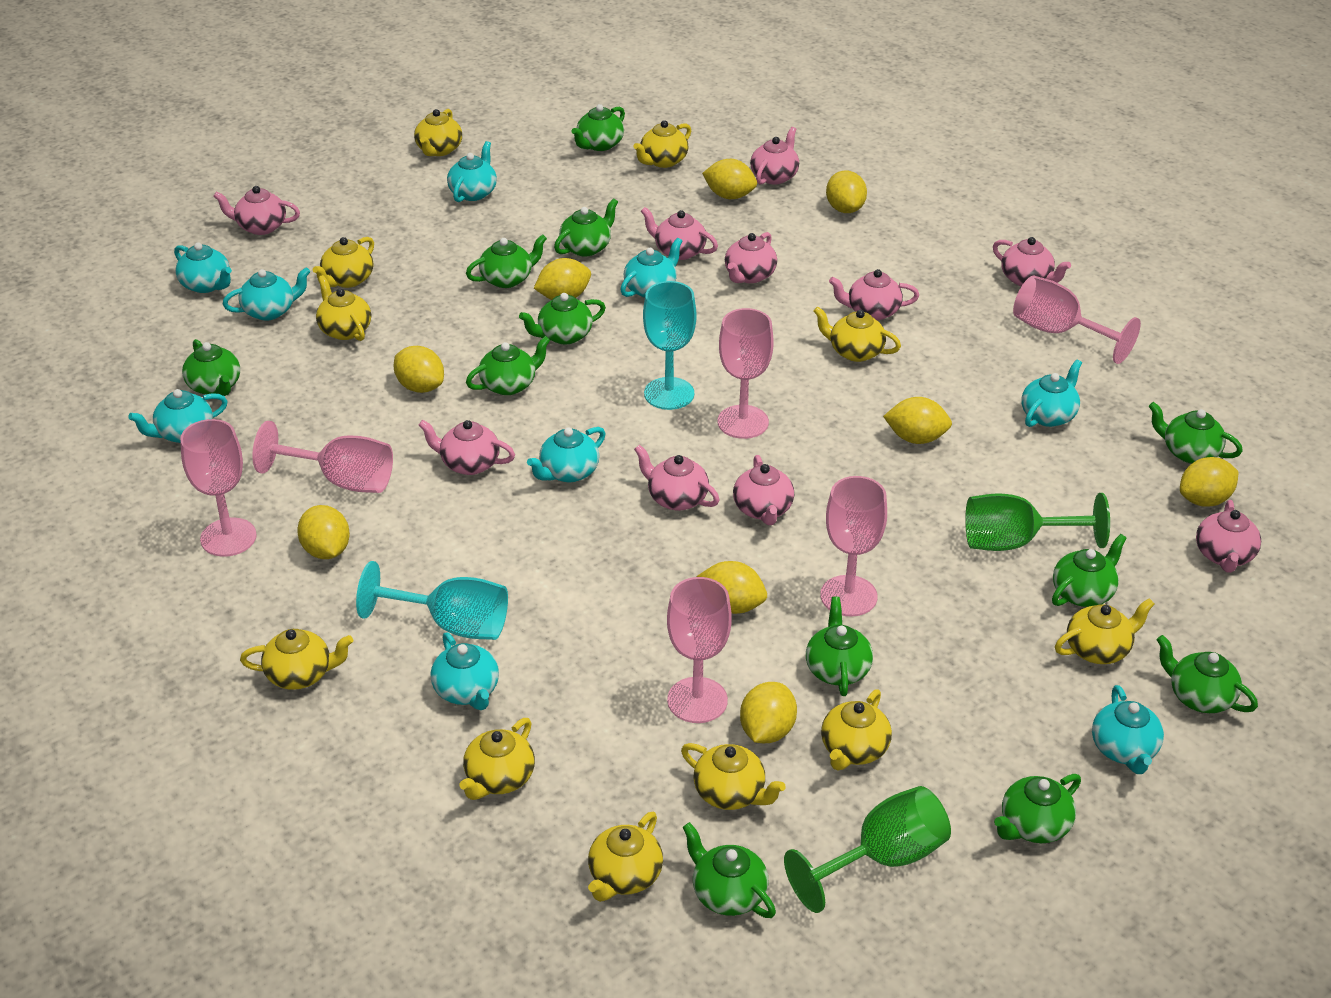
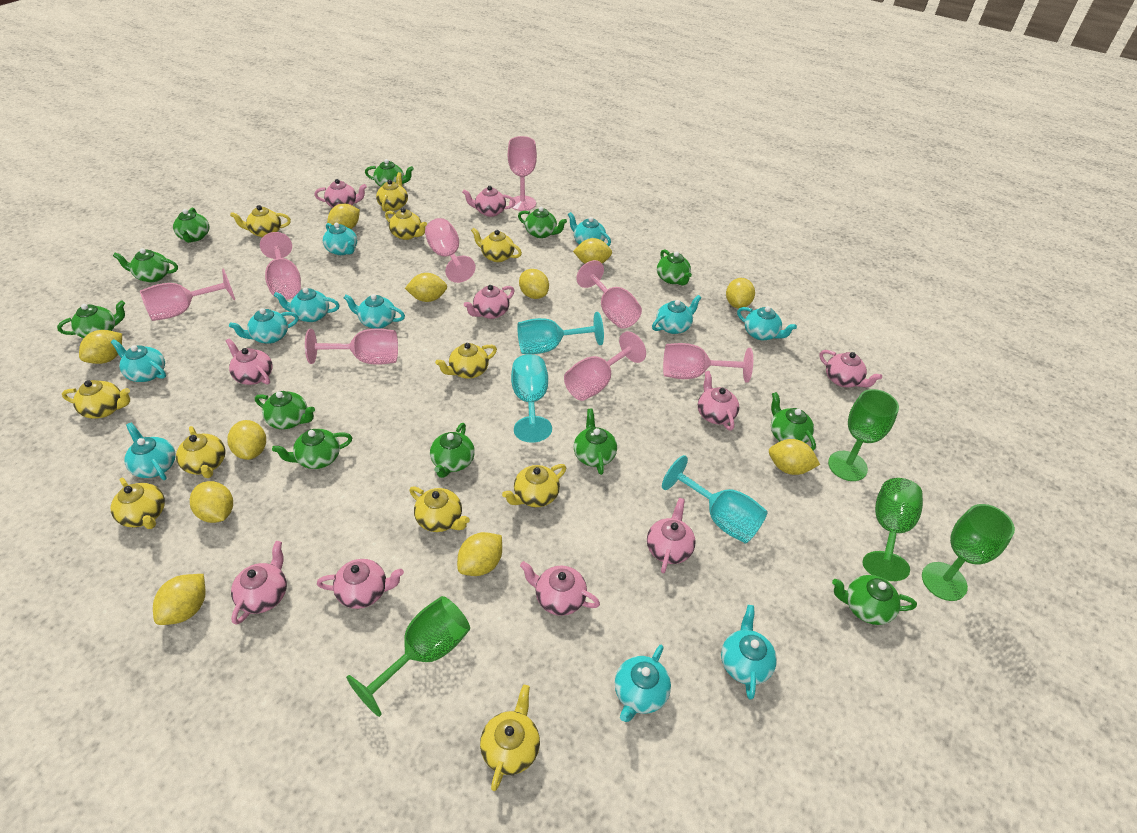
green goblet: 2 -> 4
pink goblet: 6 -> 8
turquoise goblet: 2 -> 3
turquoise teapot: 9 -> 11
yellow lemon: 9 -> 11

